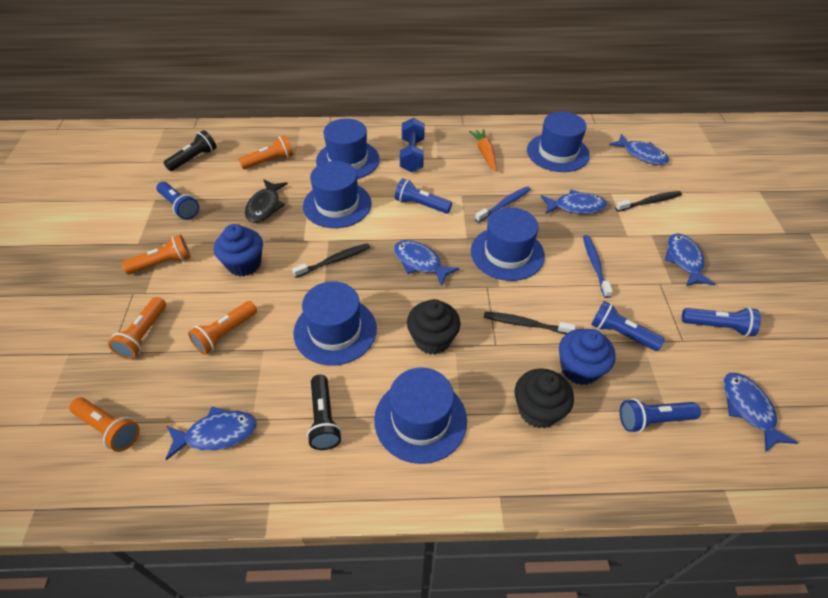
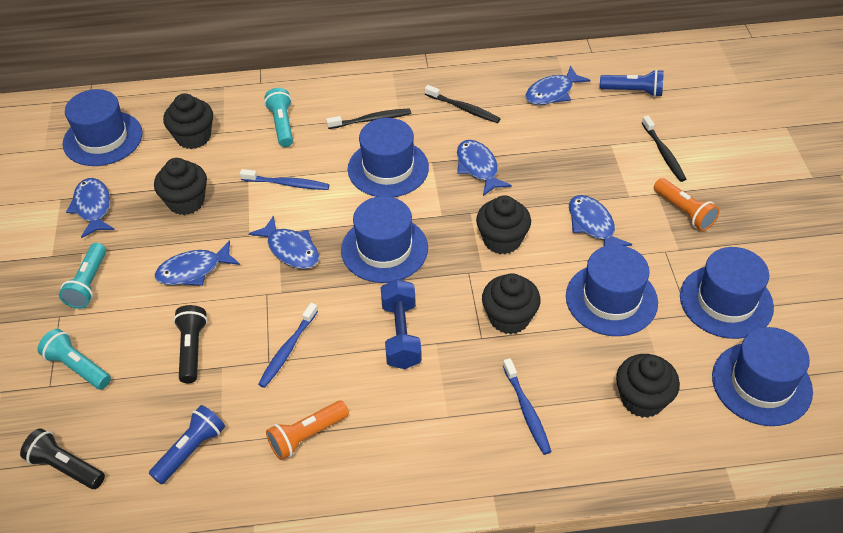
black cupcake: 2 -> 5
black fish: 1 -> 0
blue cupcake: 2 -> 0
blue flashlight: 5 -> 2
blue toothbrush: 2 -> 3
orange carrot: 1 -> 0
orange flashlight: 5 -> 2
turquoise flashlight: 0 -> 3

